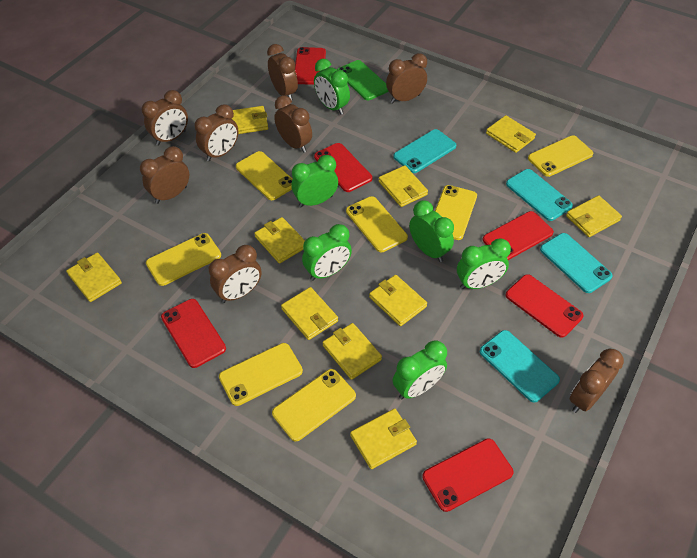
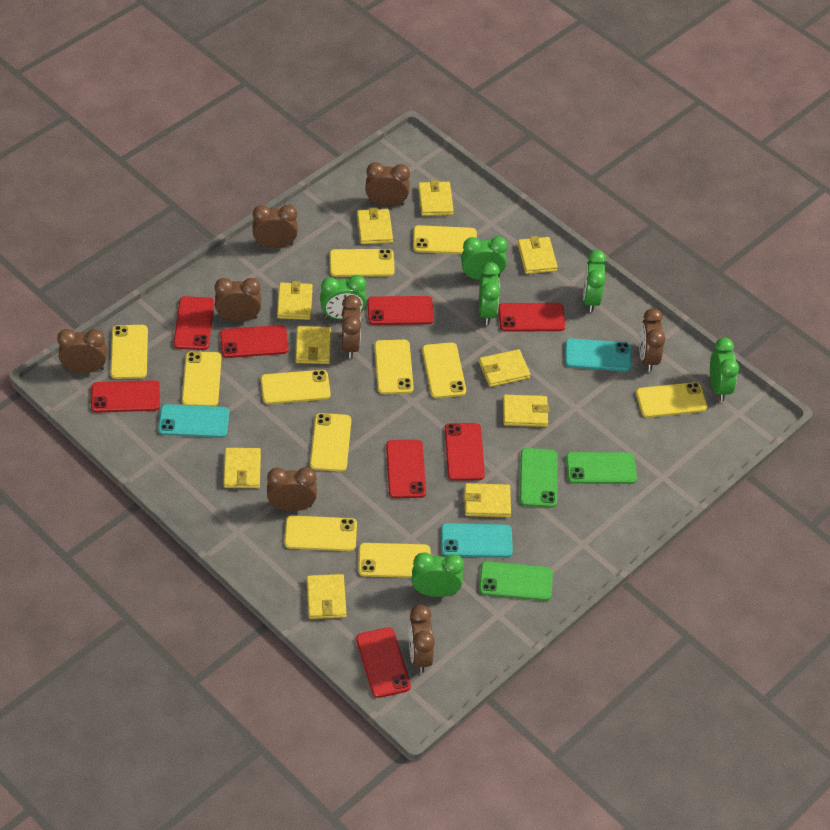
green phone: 1 -> 3
red phone: 6 -> 8
turquoise phone: 4 -> 3
yellow phone: 7 -> 11

